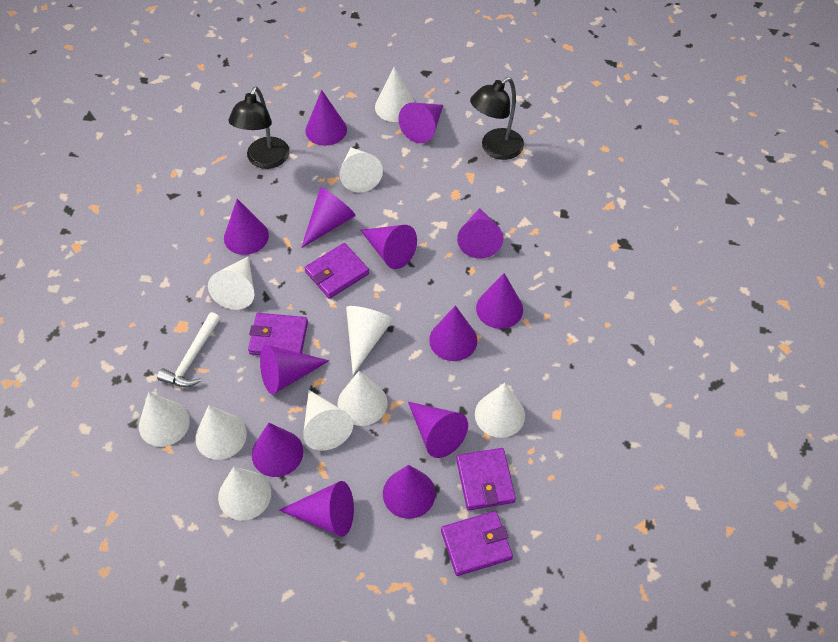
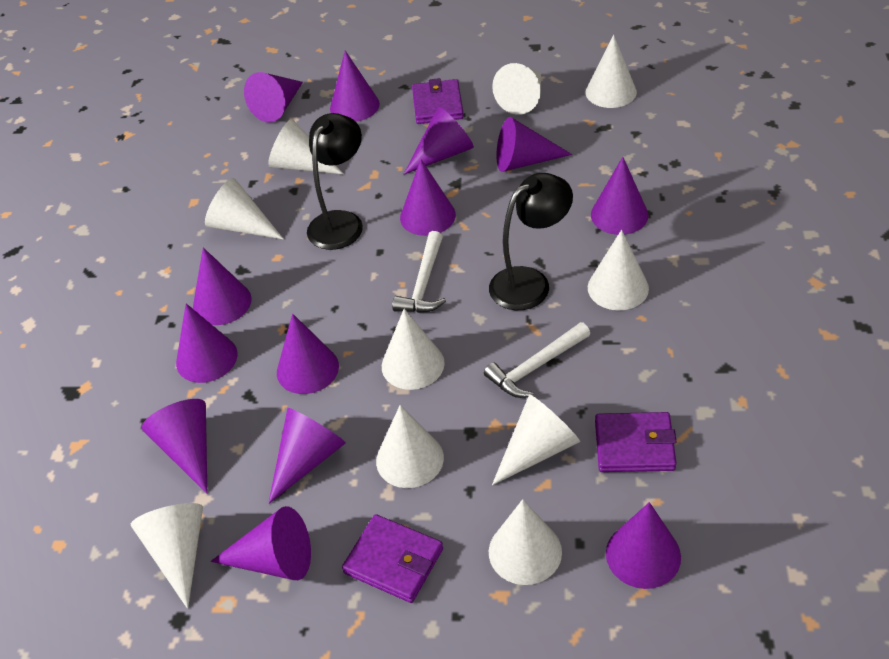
purple wallet: 4 -> 3
white hammer: 1 -> 2

